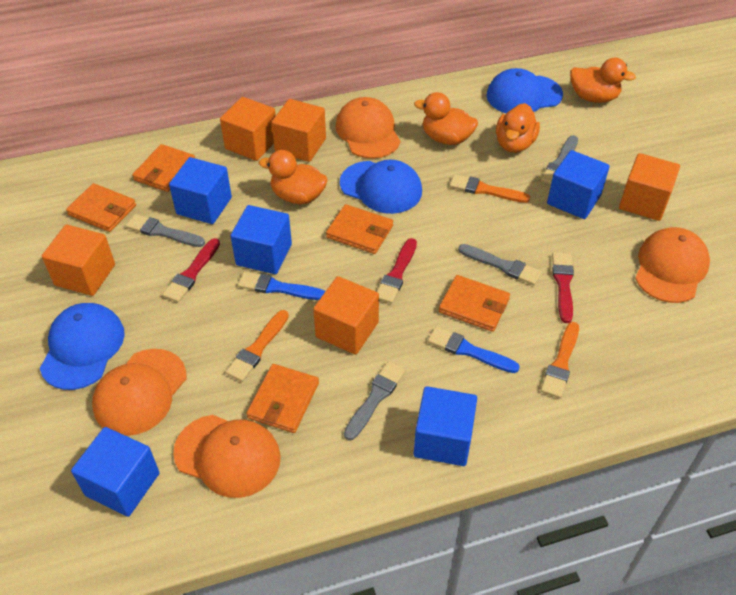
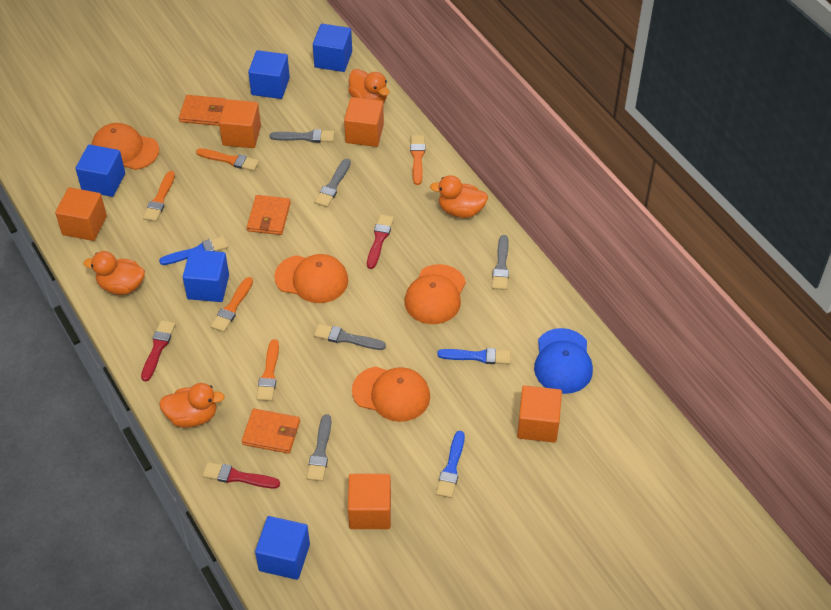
blue brush: 2 -> 3
blue cap: 3 -> 1
grey brush: 4 -> 5
orange brush: 3 -> 5
orange wallet: 5 -> 3

